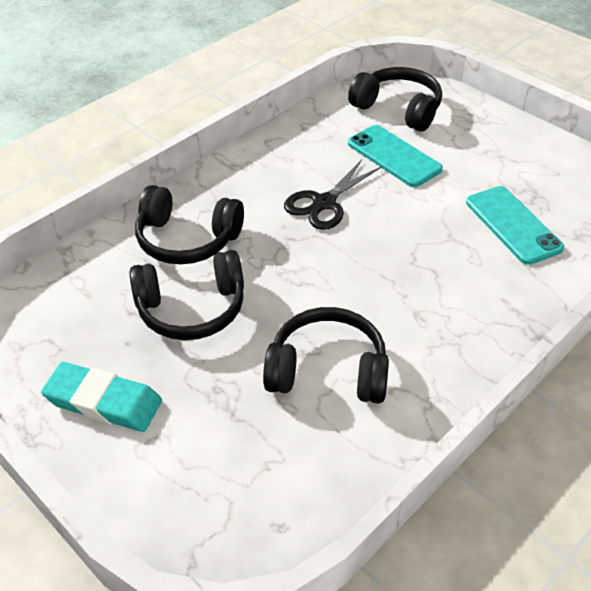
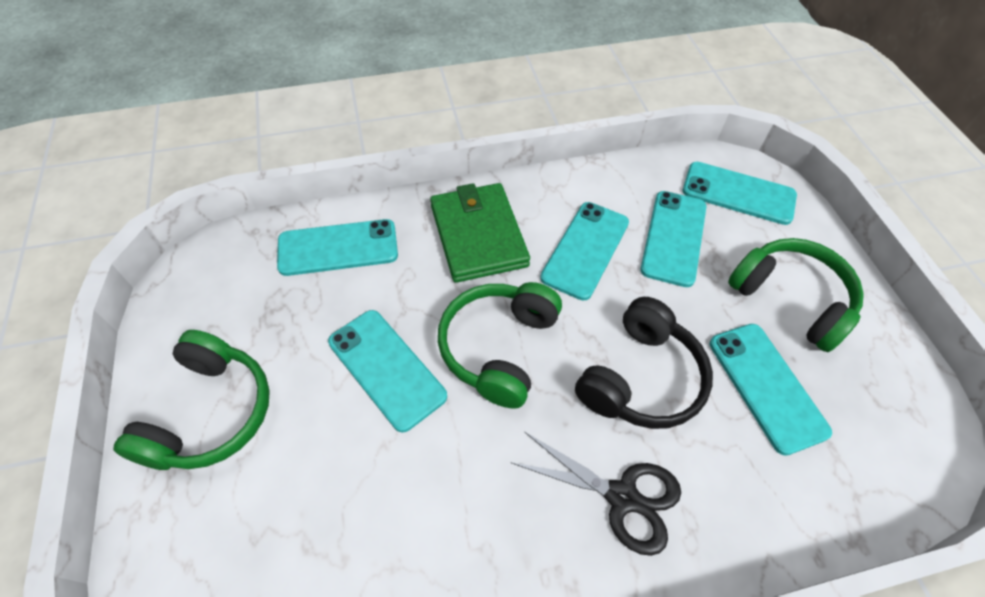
black headphones: 4 -> 1
green headphones: 0 -> 3
green wallet: 0 -> 1
turquoise eraser: 1 -> 0
turquoise phone: 2 -> 6

